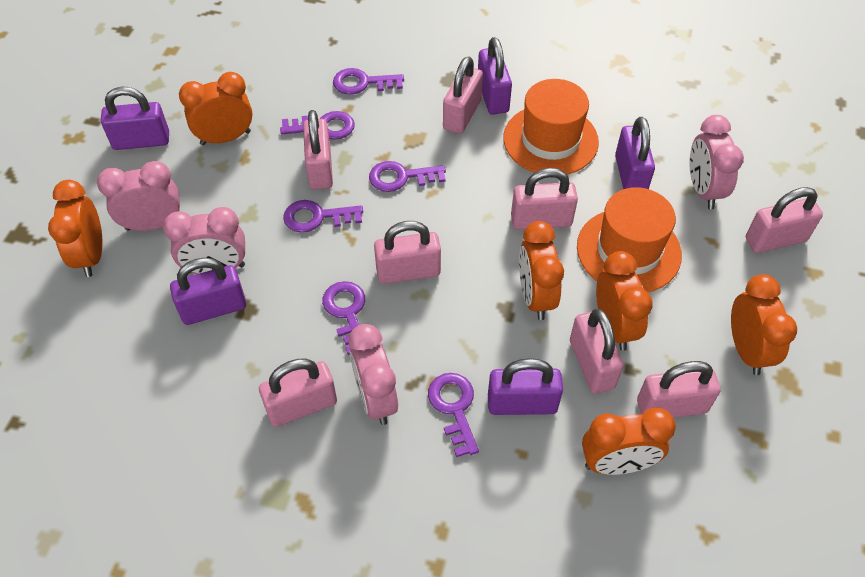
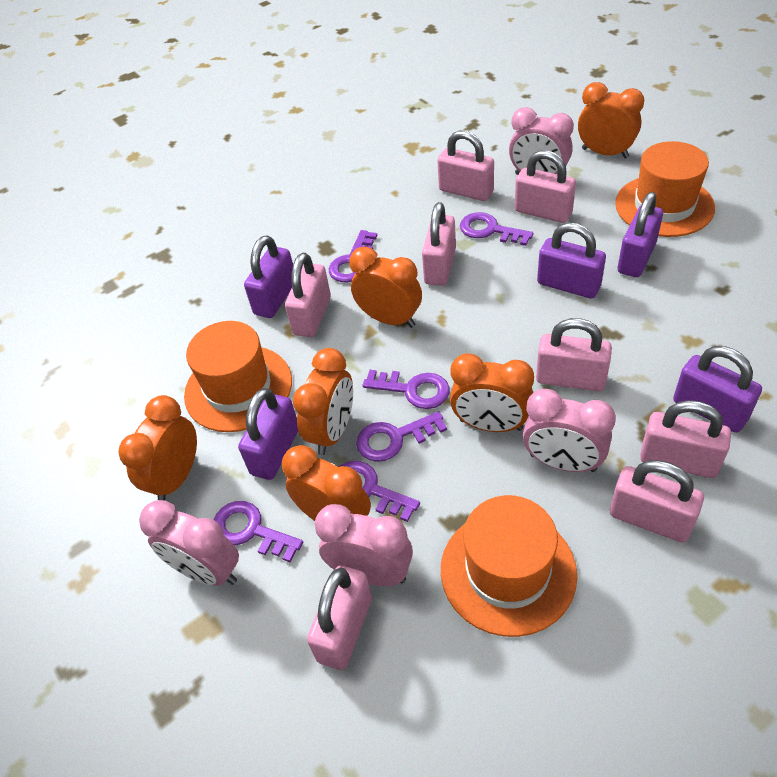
orange hat: 2 -> 3

